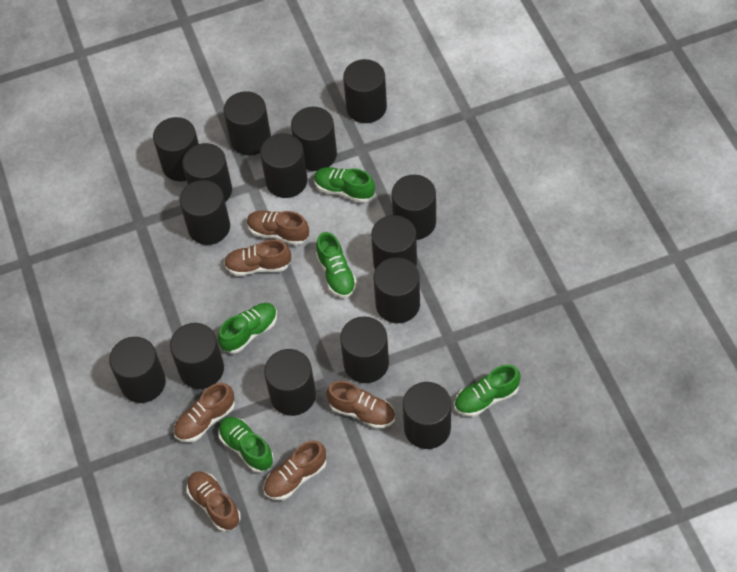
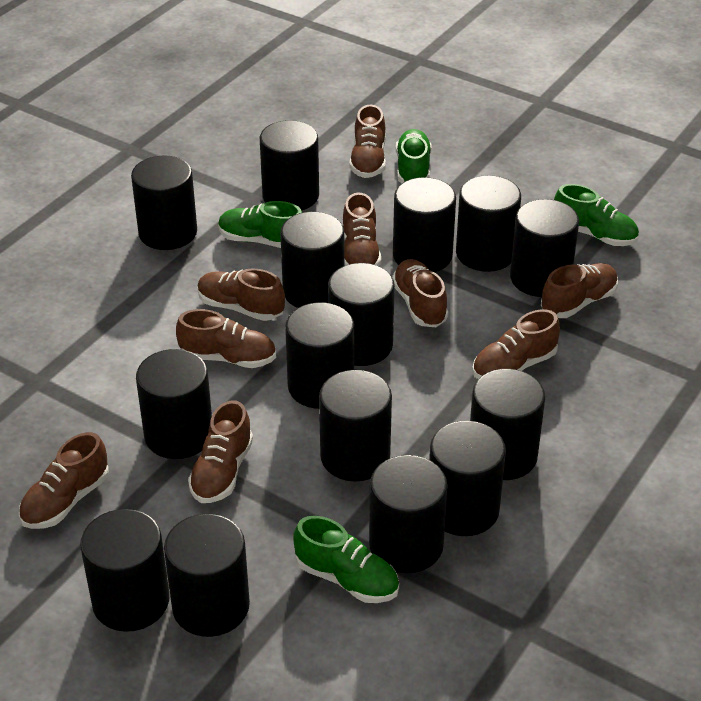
brown shoe: 6 -> 9
green shoe: 5 -> 4

